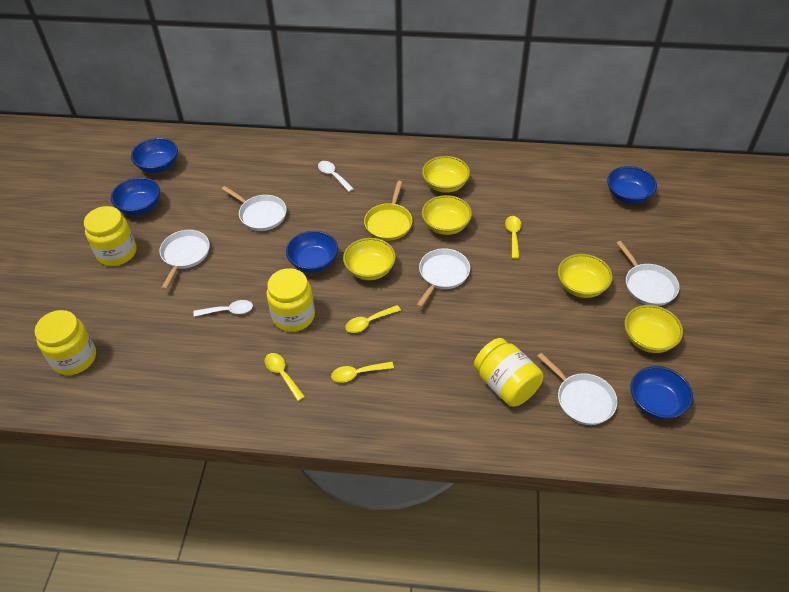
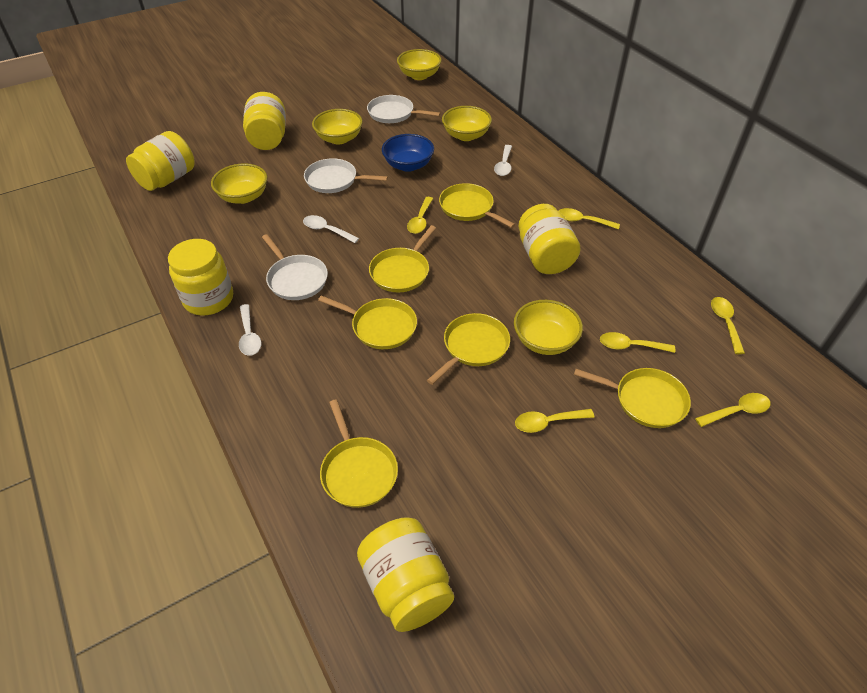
blue bowl: 5 -> 1
white pan: 5 -> 3
white spoon: 2 -> 3
yellow jar: 4 -> 5
yellow pan: 1 -> 6
yellow spoon: 4 -> 6

